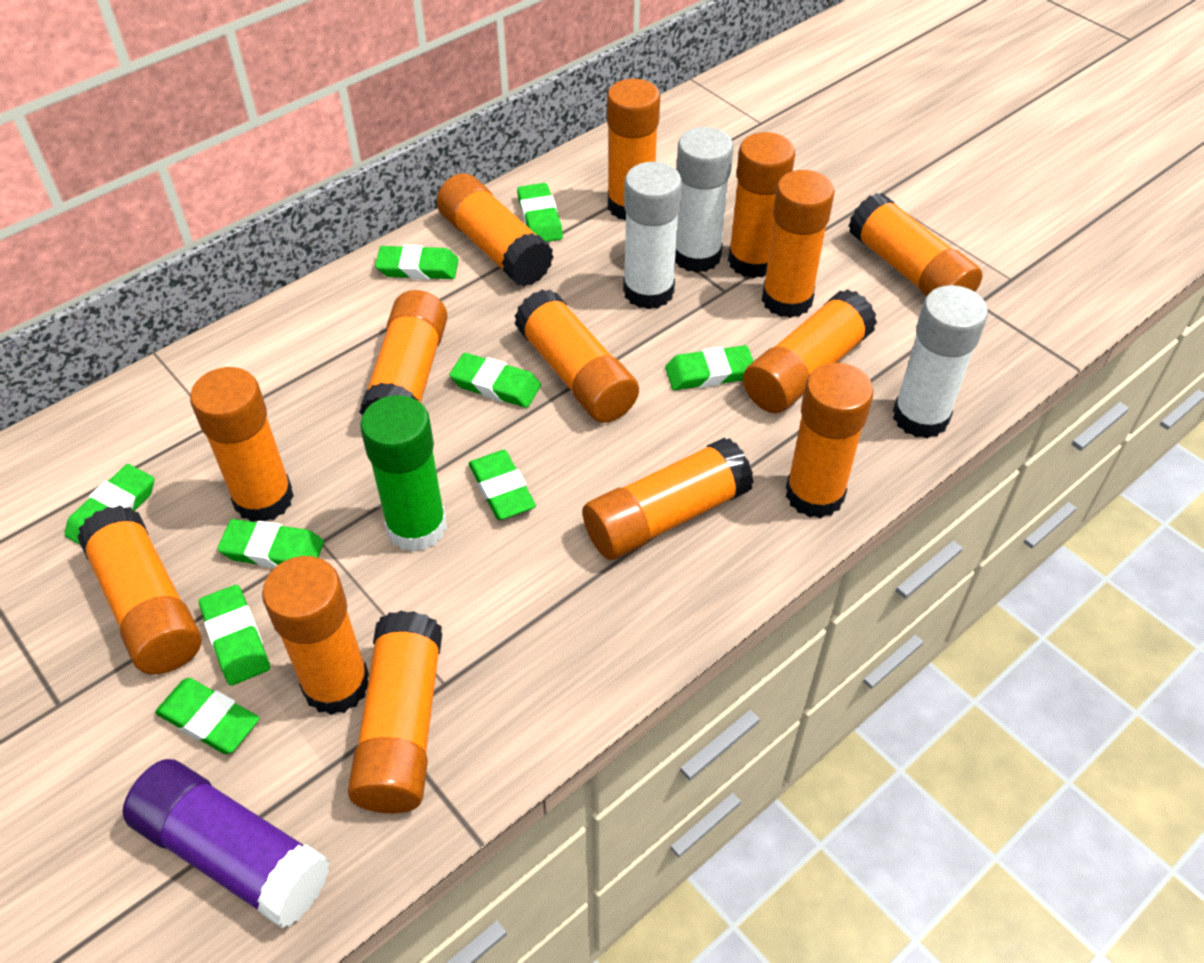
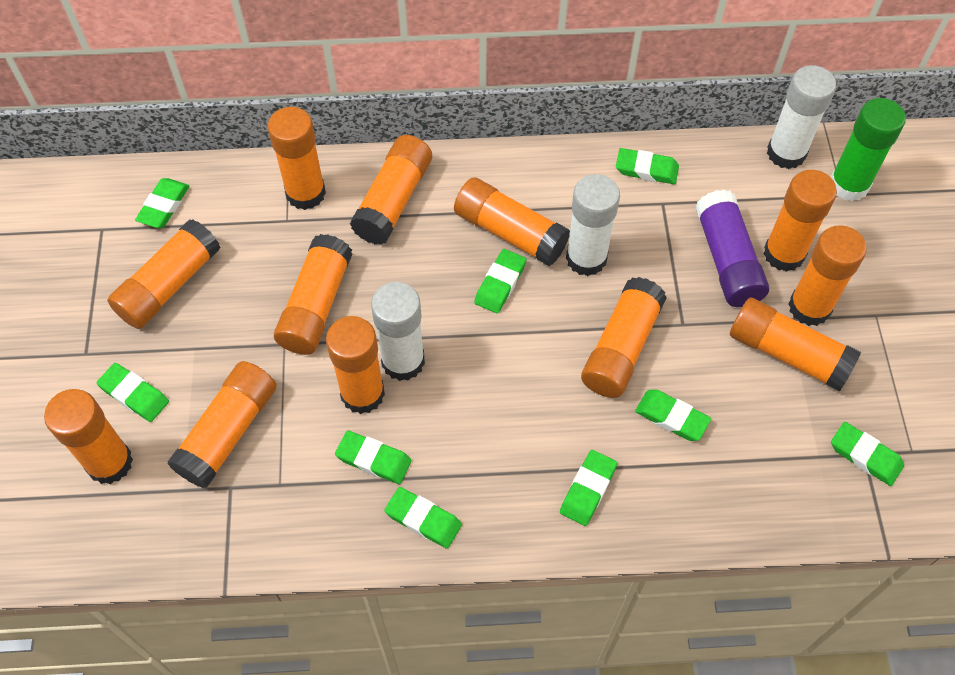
orange glue stick: 14 -> 12

